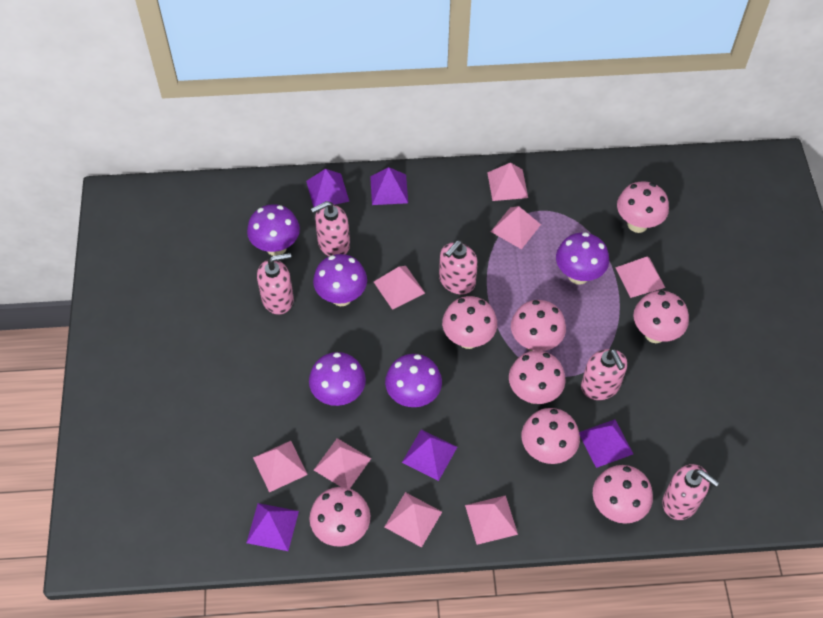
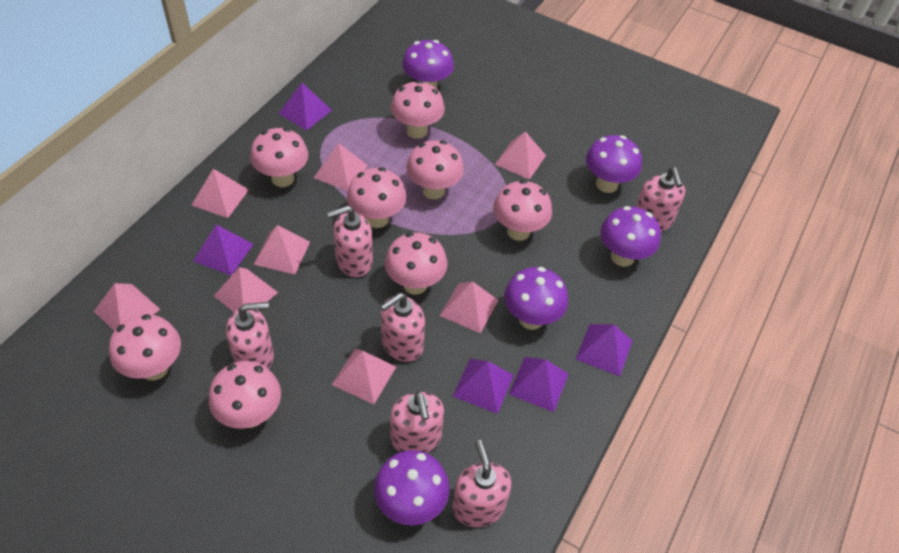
pink soap dispenser: 5 -> 6

